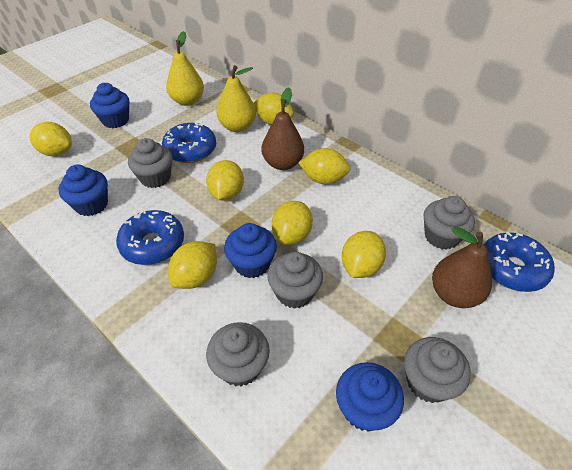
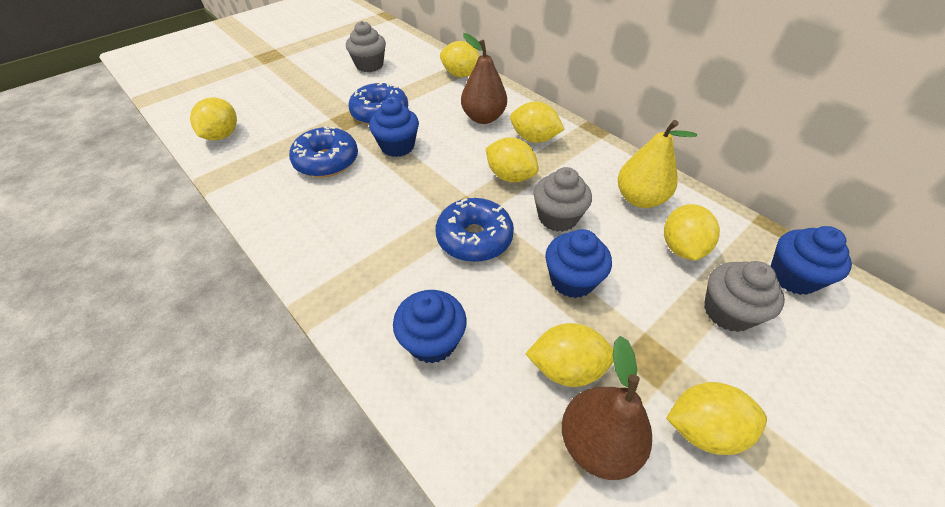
grey cupcake: 5 -> 3
yellow pear: 2 -> 1

